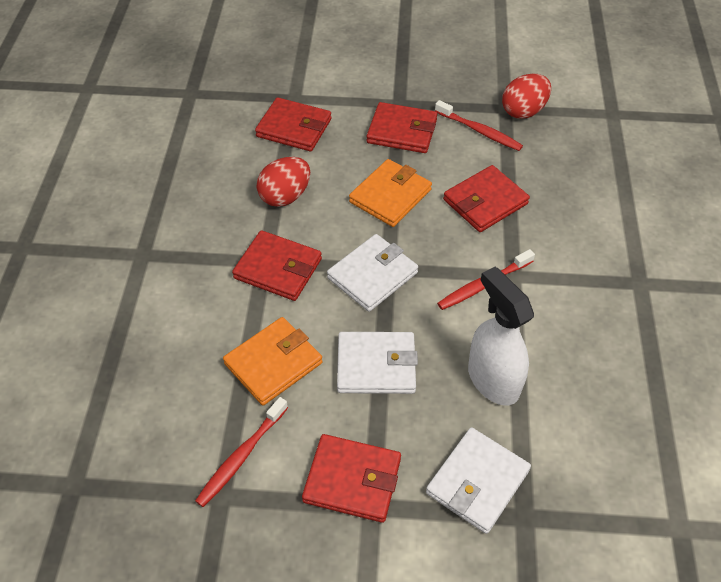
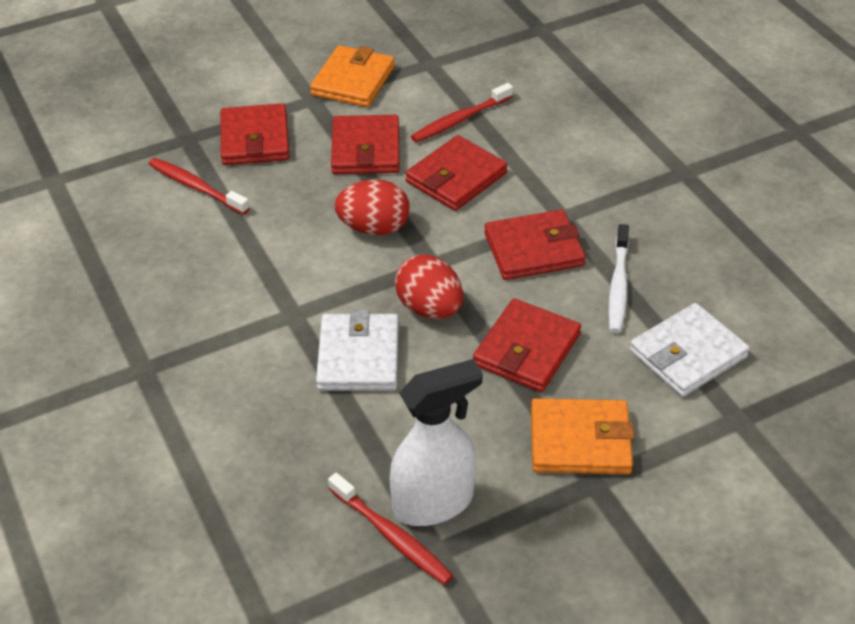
white toothbrush: 0 -> 1
white wallet: 3 -> 2

